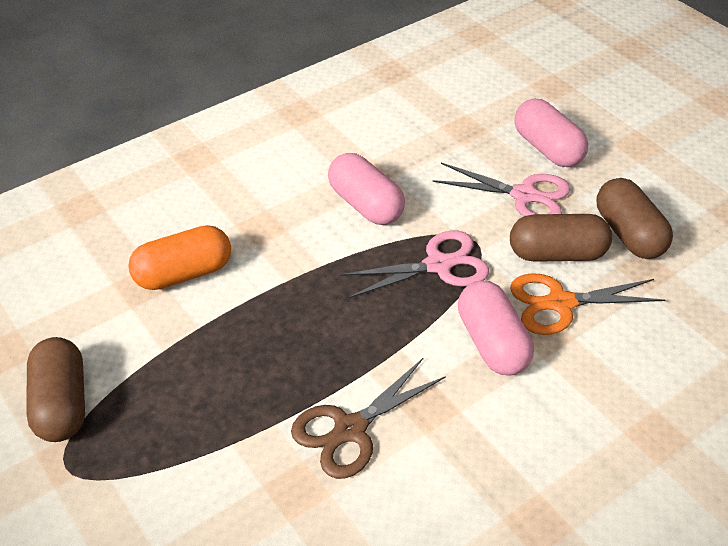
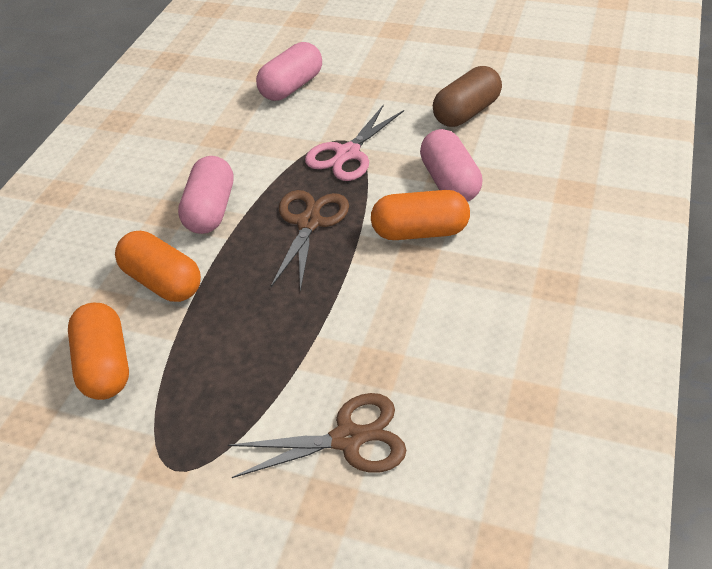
brown capsule: 3 -> 1
brown scissors: 1 -> 2
orange capsule: 1 -> 3
orange scissors: 1 -> 0
pink scissors: 2 -> 1

